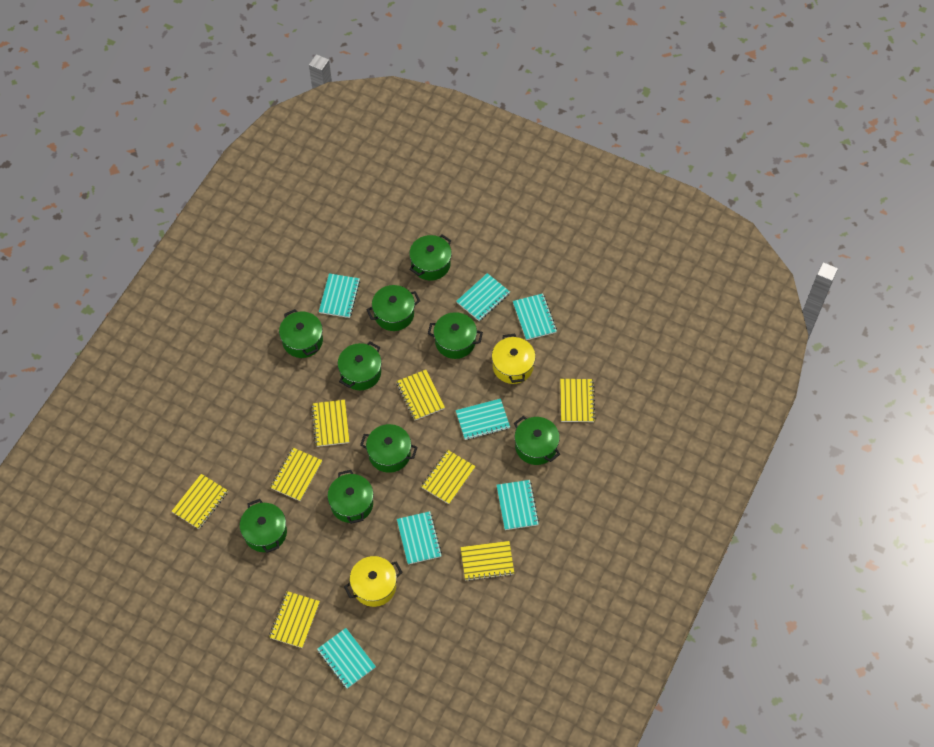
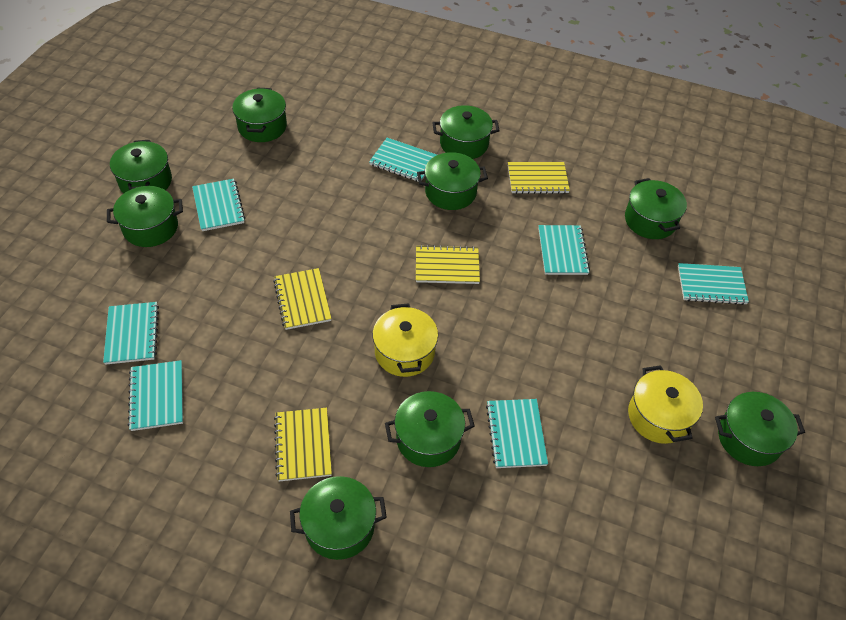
yellow notebook: 8 -> 4

